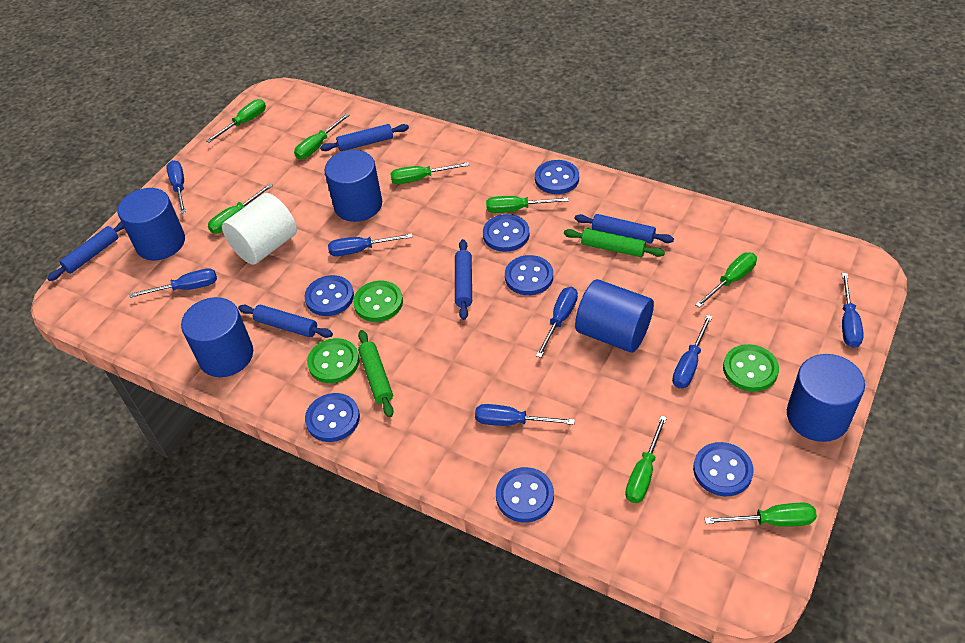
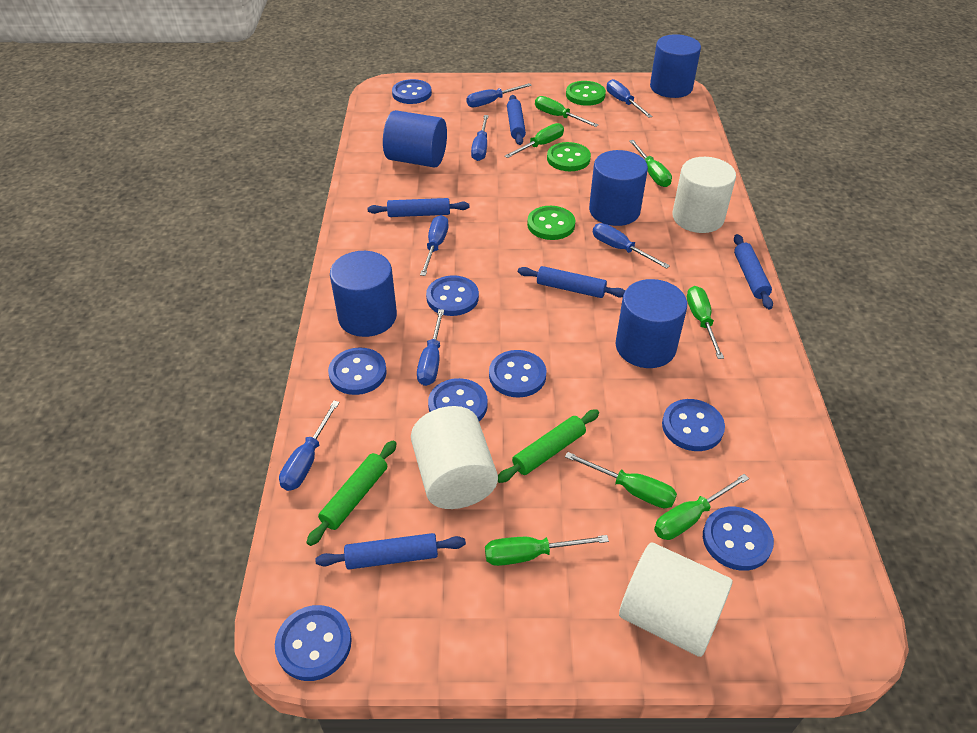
blue button: 7 -> 8
green screwdriver: 8 -> 7
white cylinder: 1 -> 3

